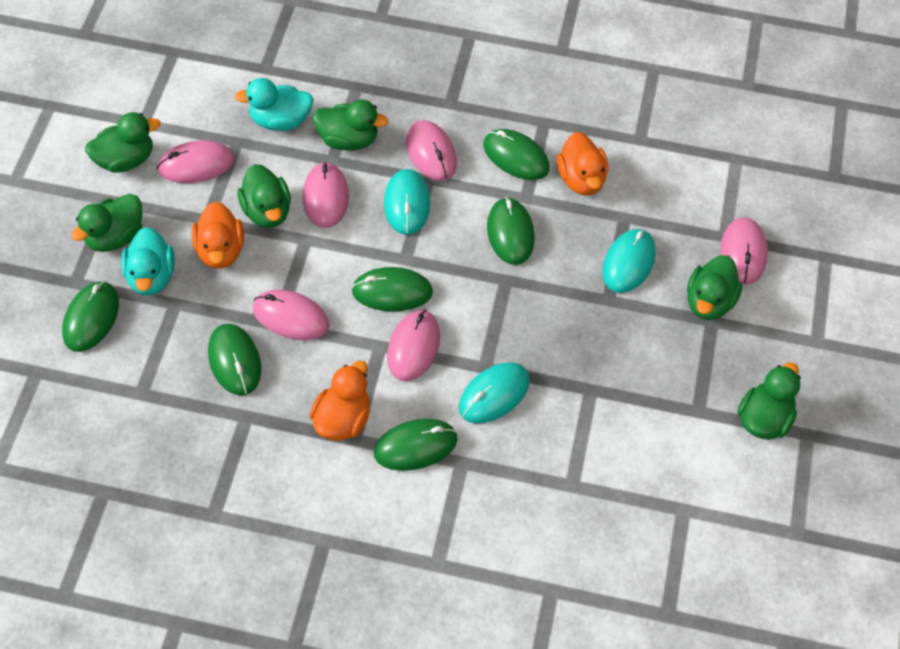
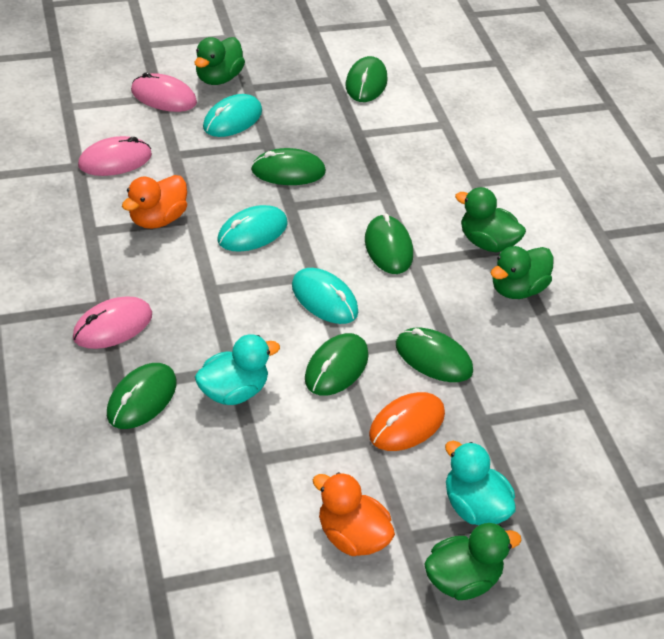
green duck: 6 -> 4
orange duck: 3 -> 2
orange mouse: 0 -> 1
pink mouse: 6 -> 3

